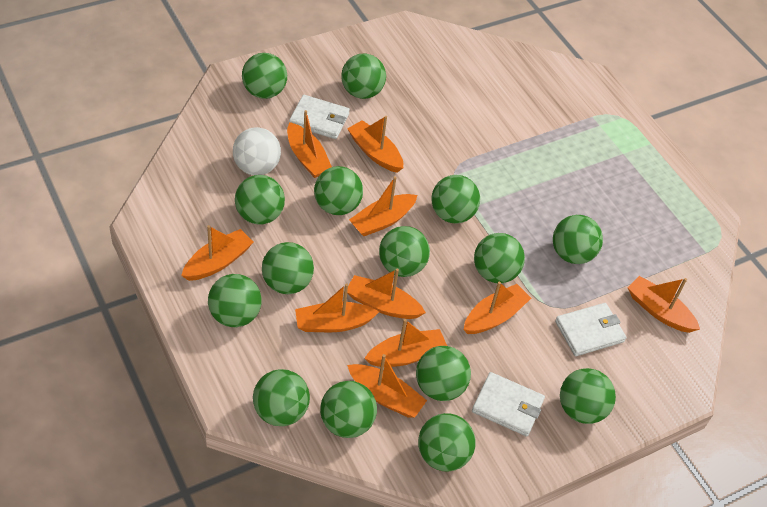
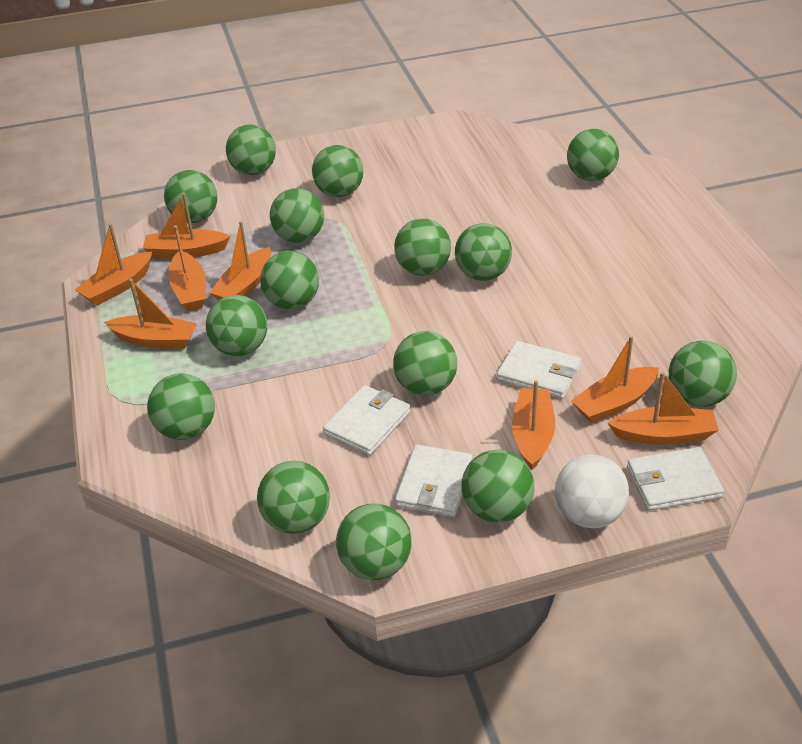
orange boat: 10 -> 8
white wallet: 3 -> 4

